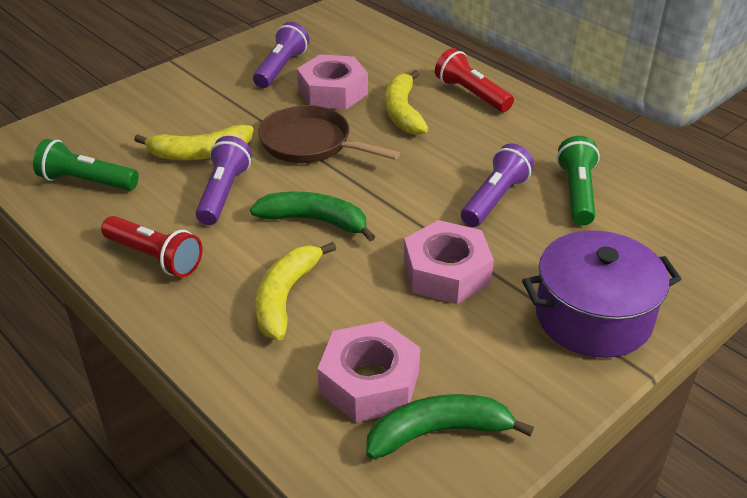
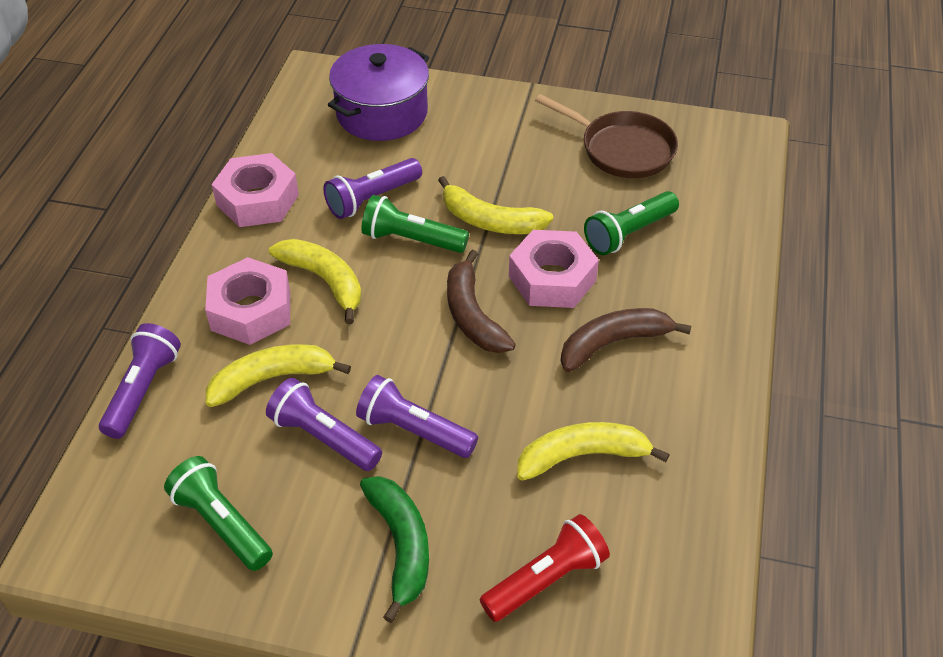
brown banana: 0 -> 2
green banana: 2 -> 1
green flashlight: 2 -> 3
purple flashlight: 3 -> 4
red flashlight: 2 -> 1
yellow banana: 3 -> 4

